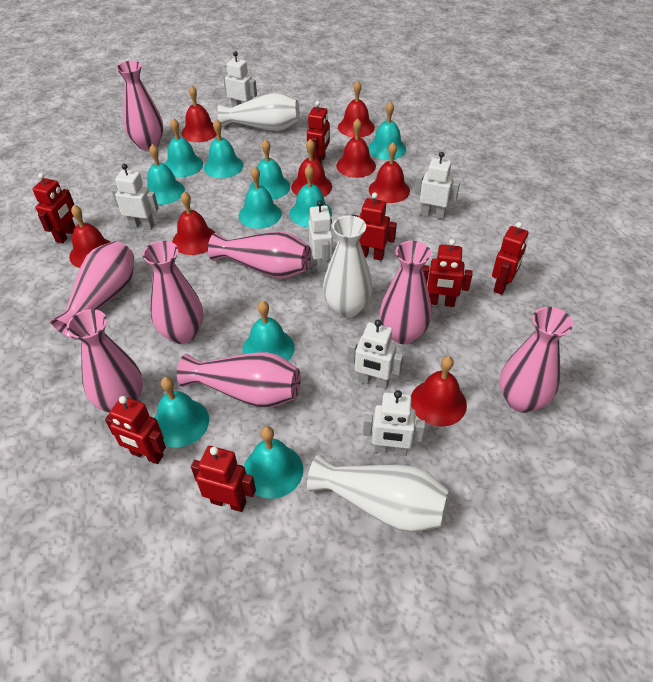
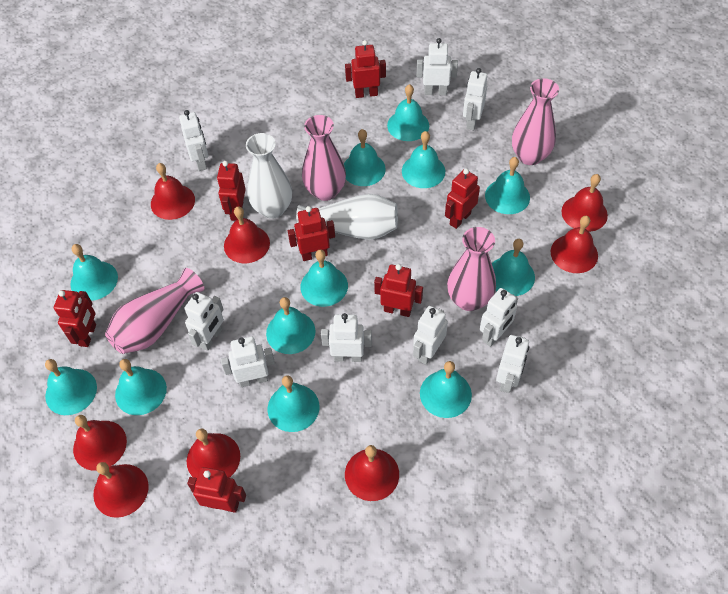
pink vase: 8 -> 4
turquoise bell: 10 -> 12
white robot: 6 -> 9
white vase: 3 -> 2

